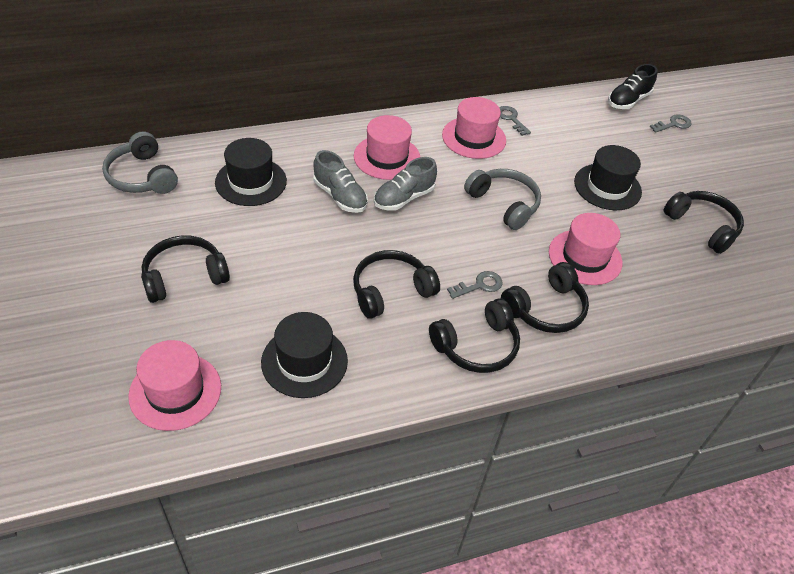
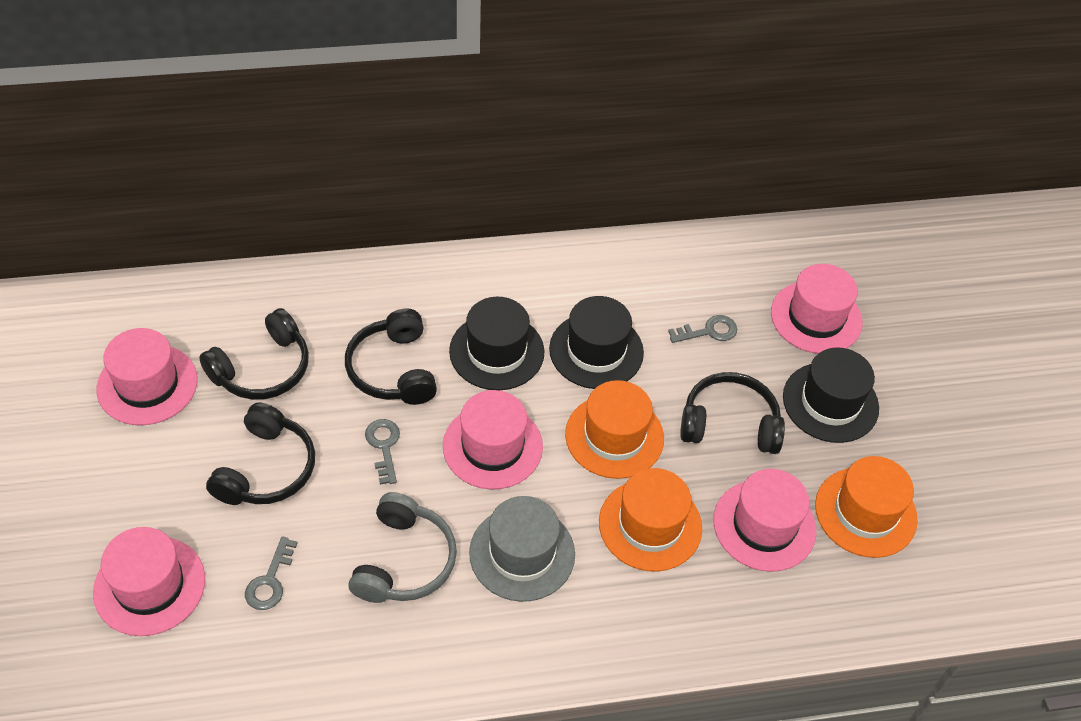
black headphones: 5 -> 4
black shoe: 1 -> 0
grey hat: 0 -> 1
grey headphones: 2 -> 1
grey shoe: 2 -> 0
orange hat: 0 -> 3
pink hat: 4 -> 5

